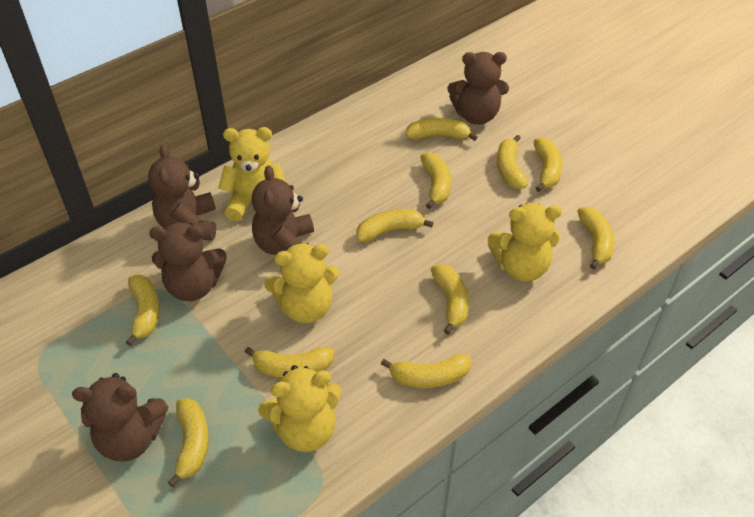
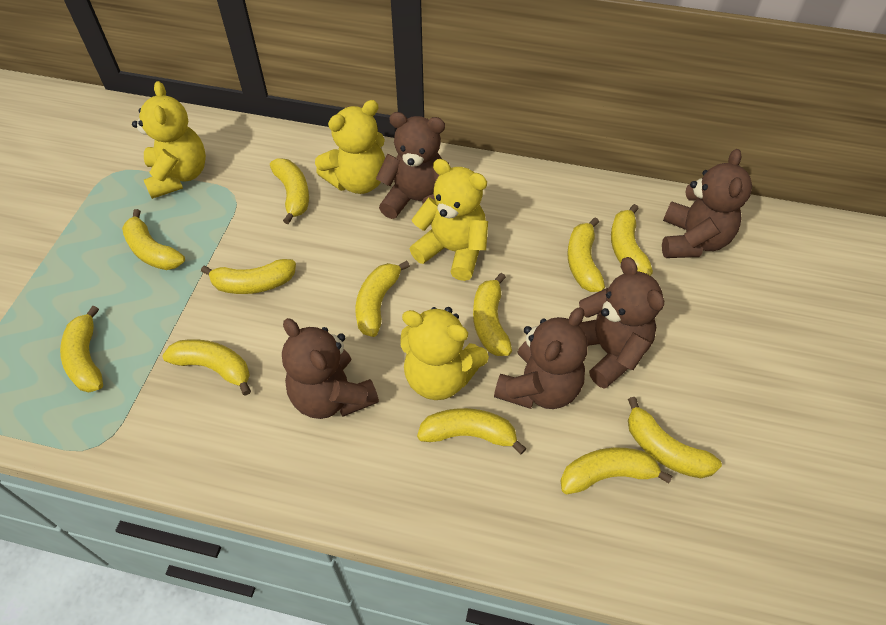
yellow banana: 11 -> 12

